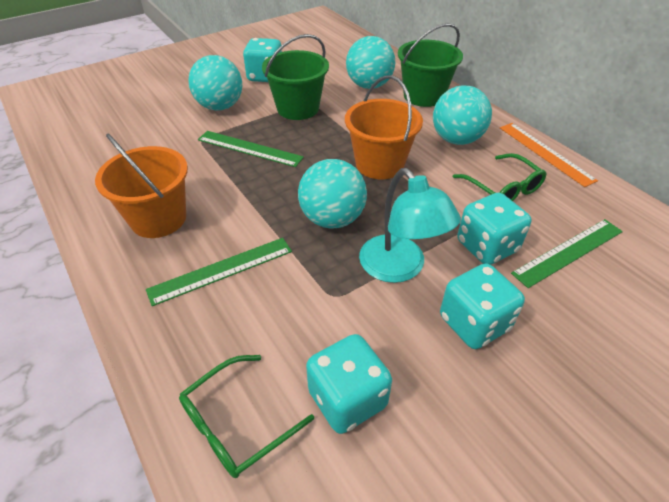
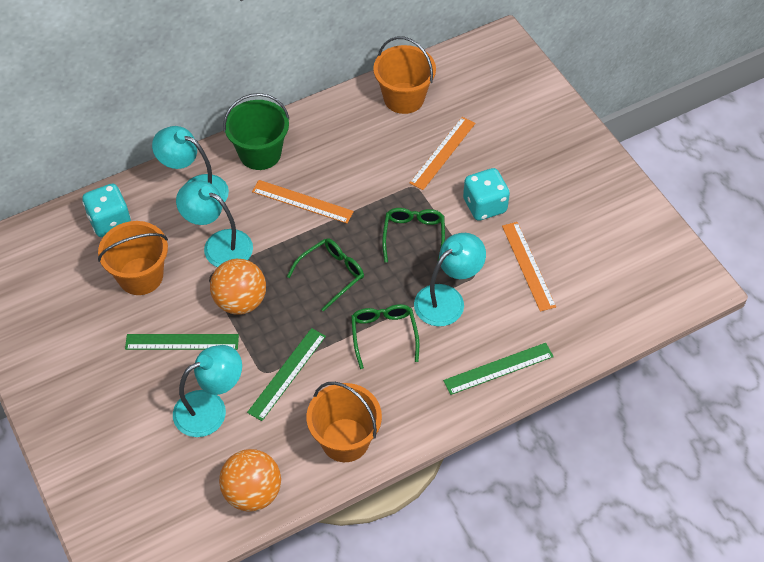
green bucket: 2 -> 1
green glasses: 2 -> 3
orange ball: 0 -> 2
orange bucket: 2 -> 3
orange ruler: 1 -> 3
turquoise ball: 4 -> 0
turquoise dice: 4 -> 2
turquoise lamp: 1 -> 4

